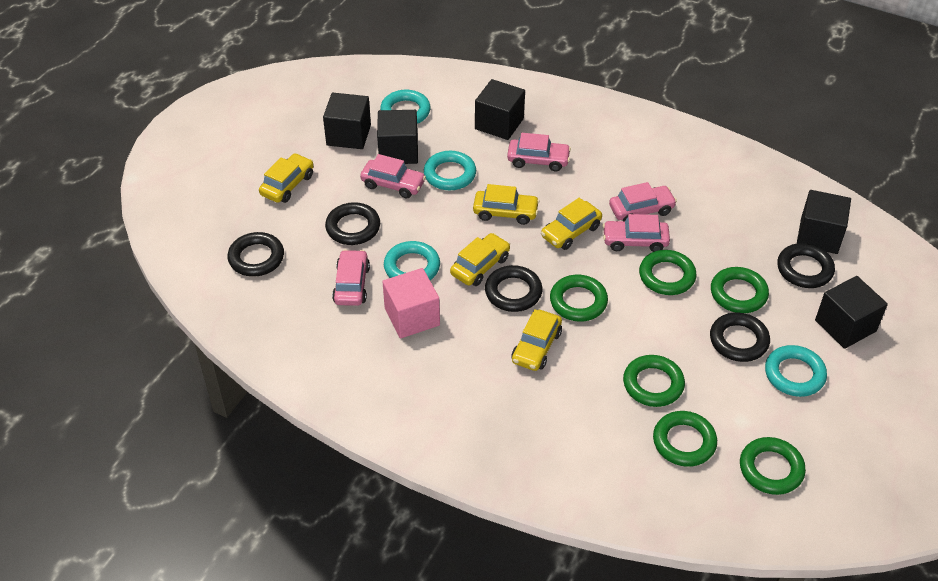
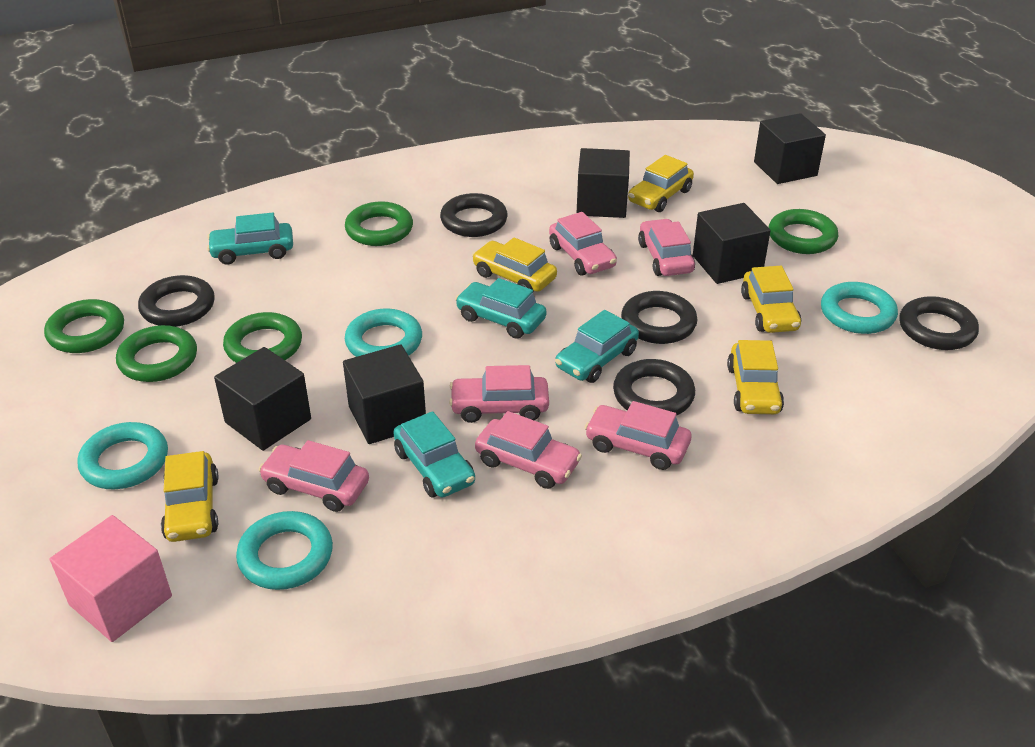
green ring: 6 -> 5
pink car: 5 -> 6
turquoise car: 0 -> 4

